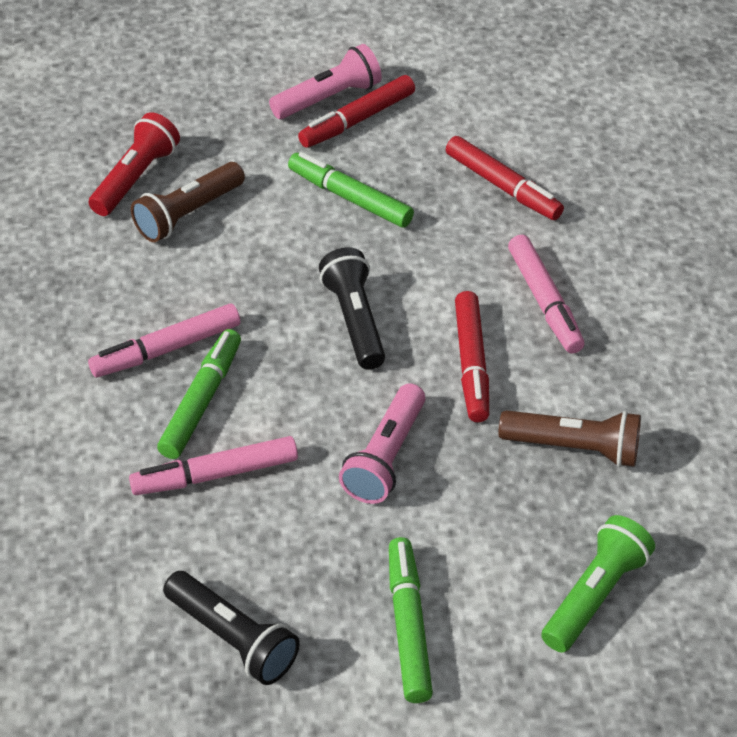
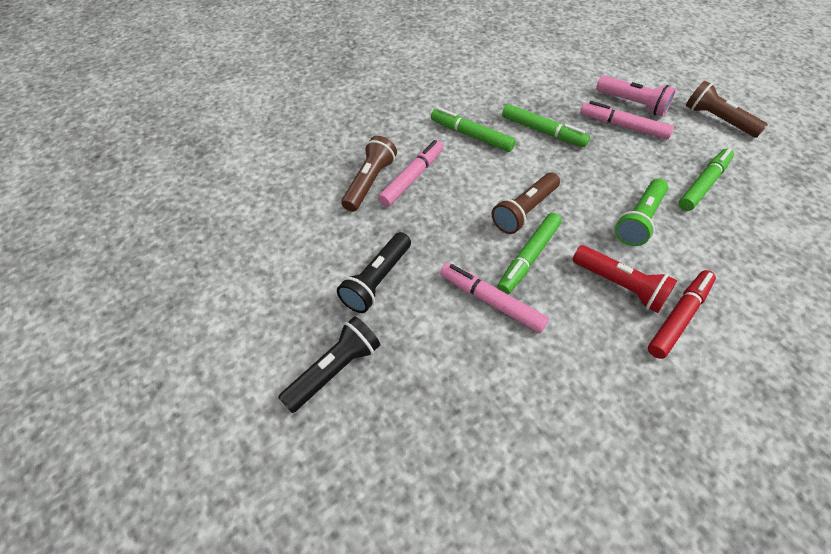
brown flashlight: 2 -> 3
green marker: 3 -> 4
pink flashlight: 2 -> 1
red marker: 3 -> 1

